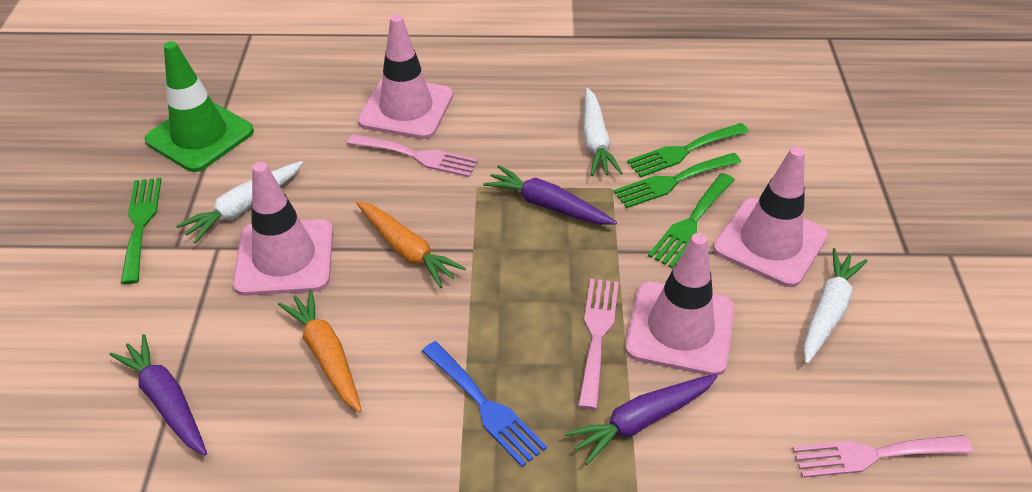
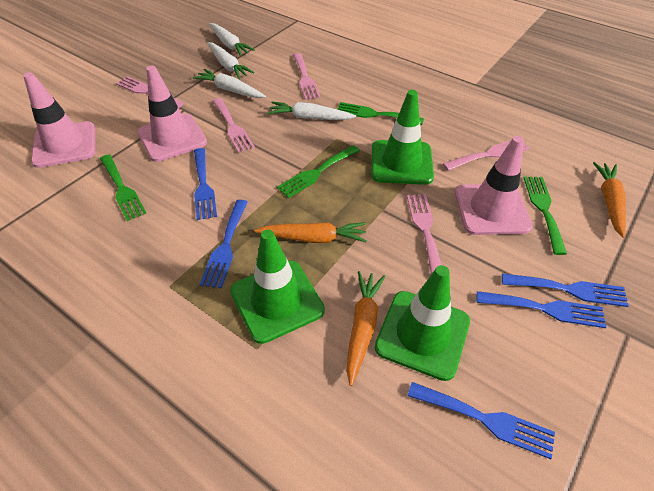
blue fork: 1 -> 5
green traffic cone: 1 -> 3
orange carrot: 2 -> 3
pink fork: 3 -> 5
pink traffic cone: 4 -> 3
purple carrot: 3 -> 0
white carrot: 3 -> 4

